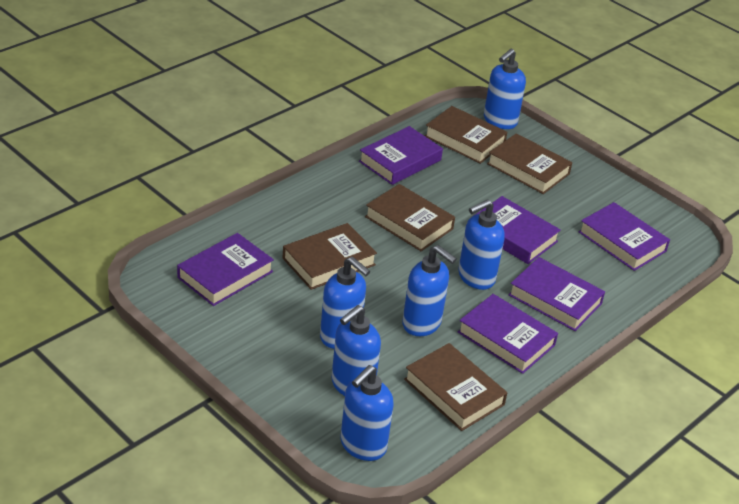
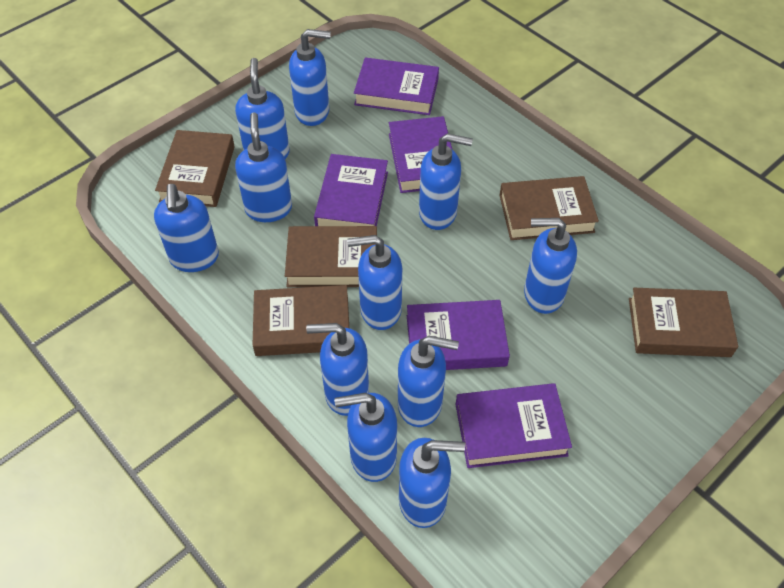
blue soap dispenser: 6 -> 11
purple book: 6 -> 5

